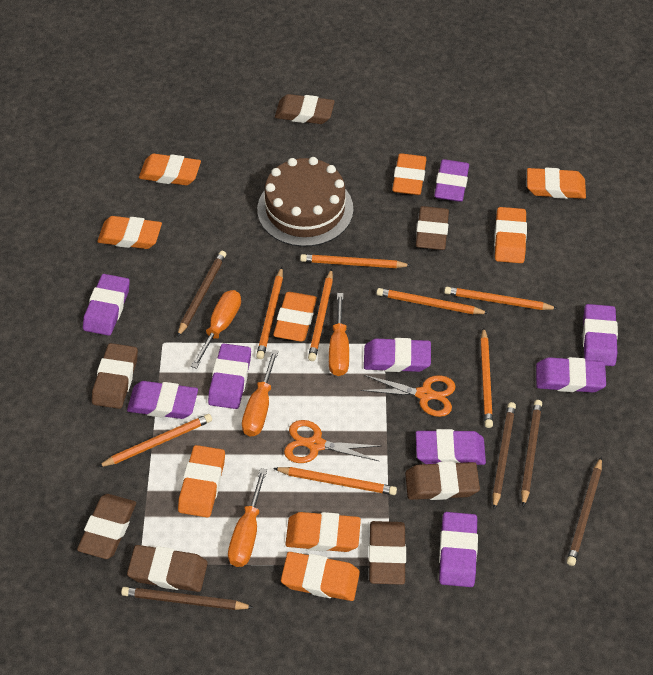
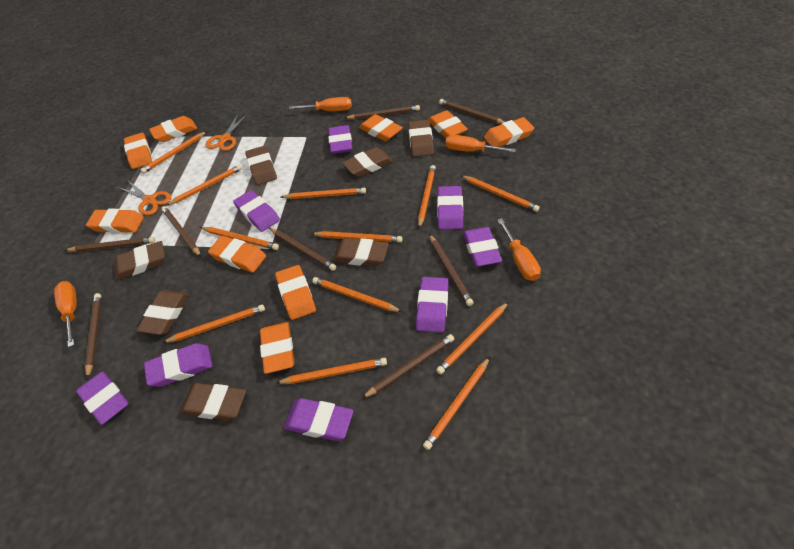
brown cake: 1 -> 0
brown pencil: 5 -> 8
orange pencil: 8 -> 12
purple eraser: 9 -> 8

